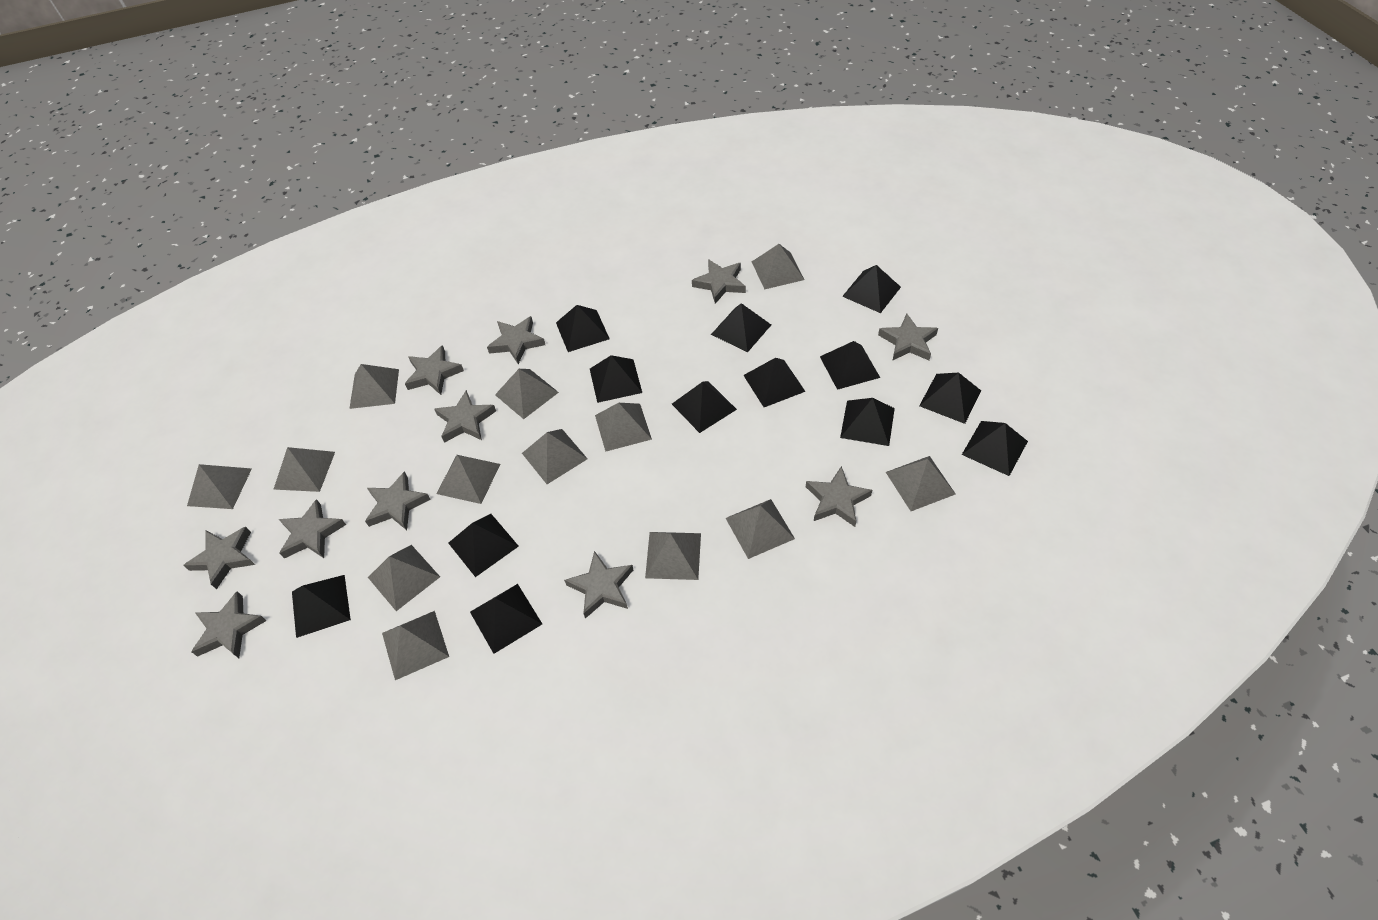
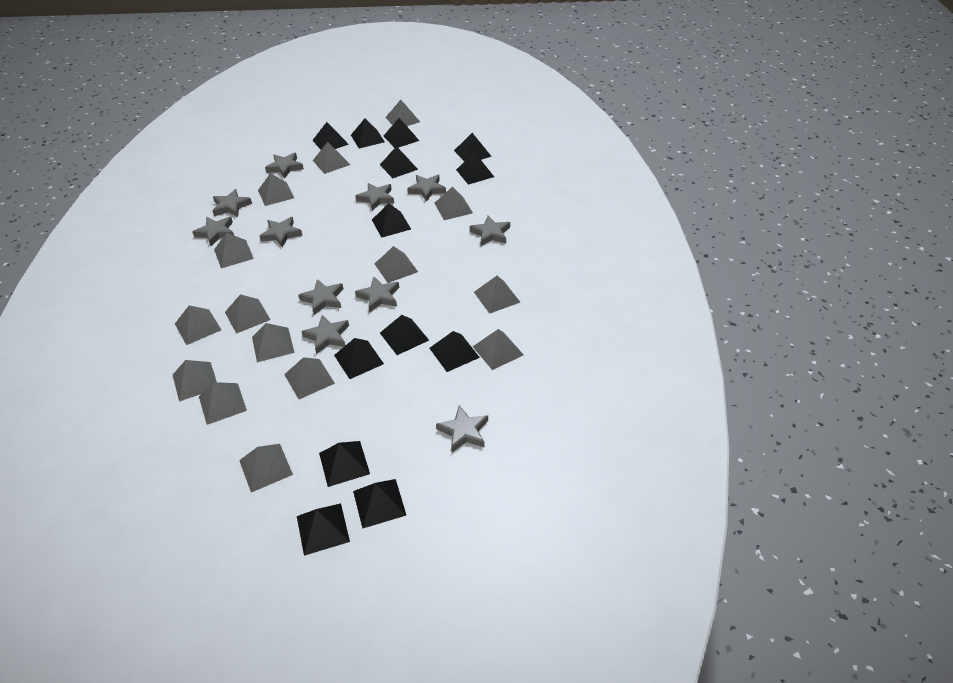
grey pyramid: 13 -> 15

